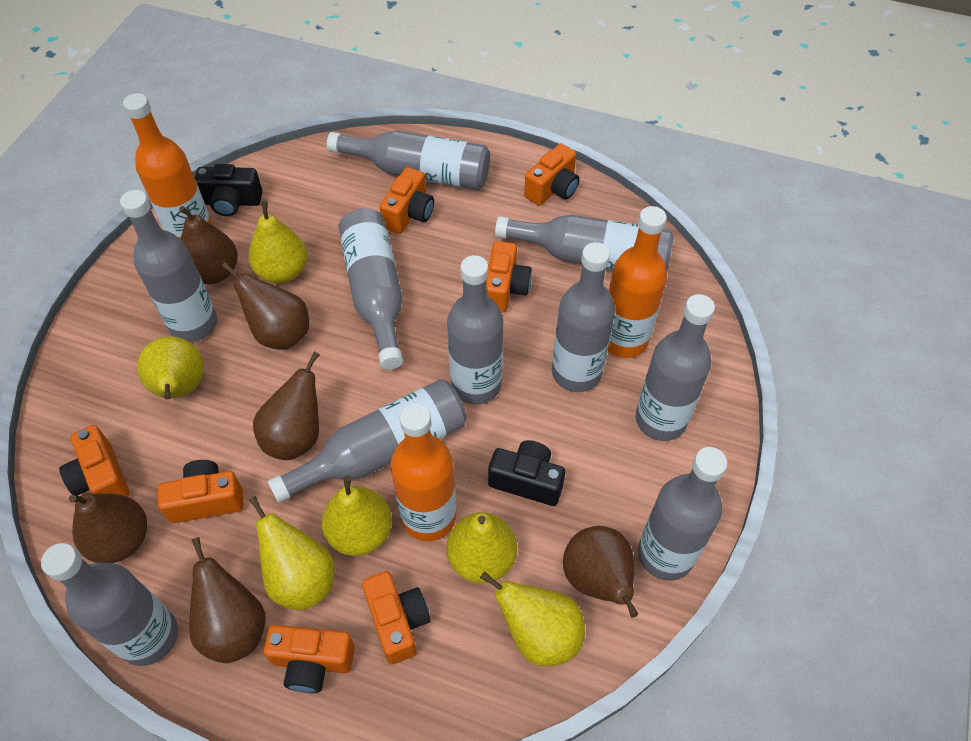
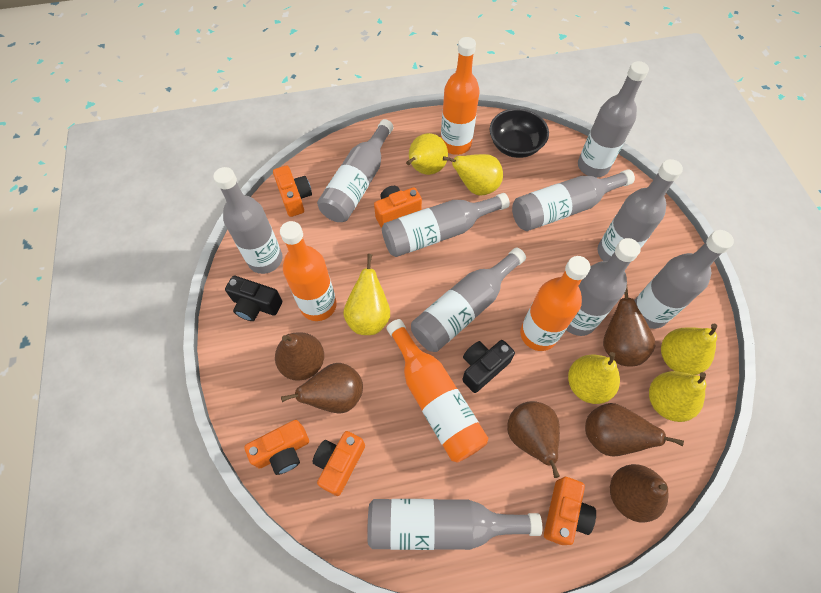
black bowl: 0 -> 1
orange bottle: 3 -> 4
orange camera: 7 -> 5

